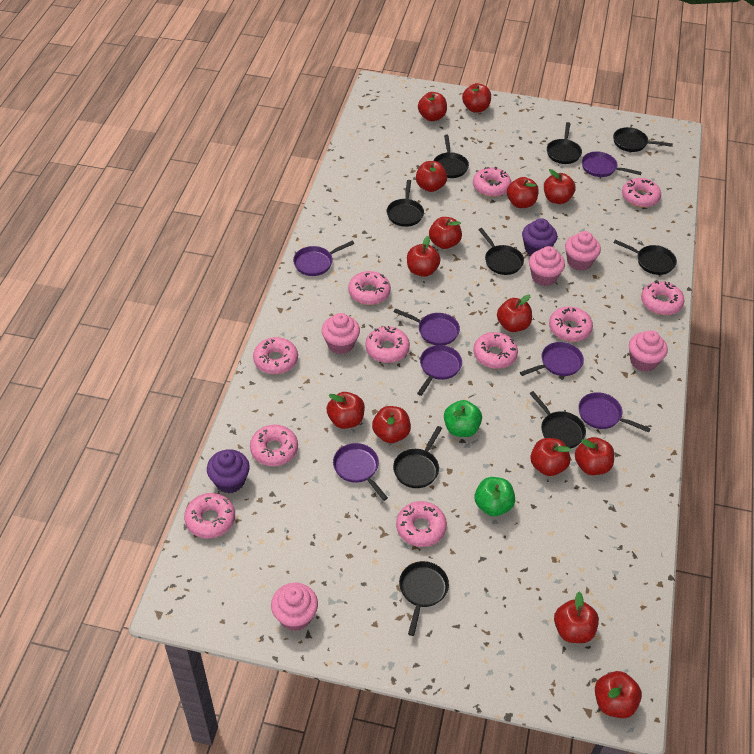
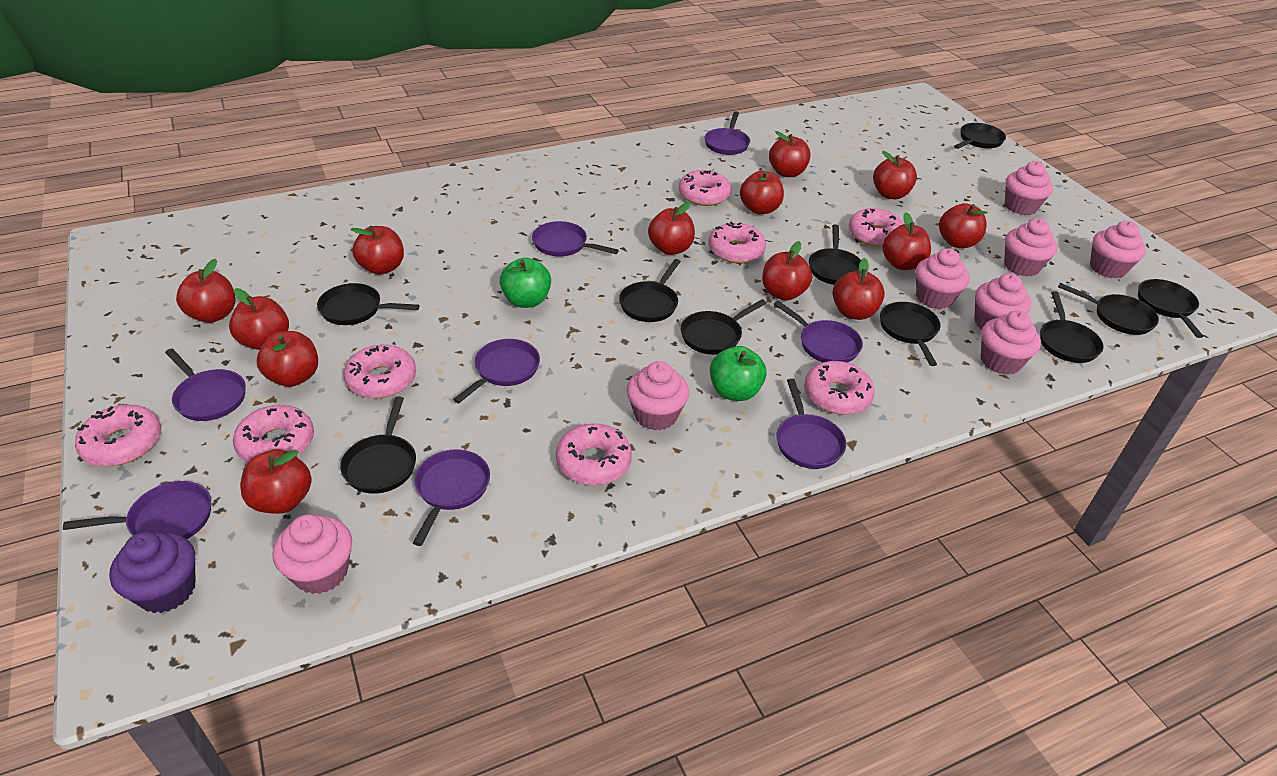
black pan: 9 -> 10
pink cupcake: 5 -> 8
pink donut: 11 -> 8
purple cupcake: 2 -> 1
purple pan: 7 -> 8
red apple: 14 -> 13

